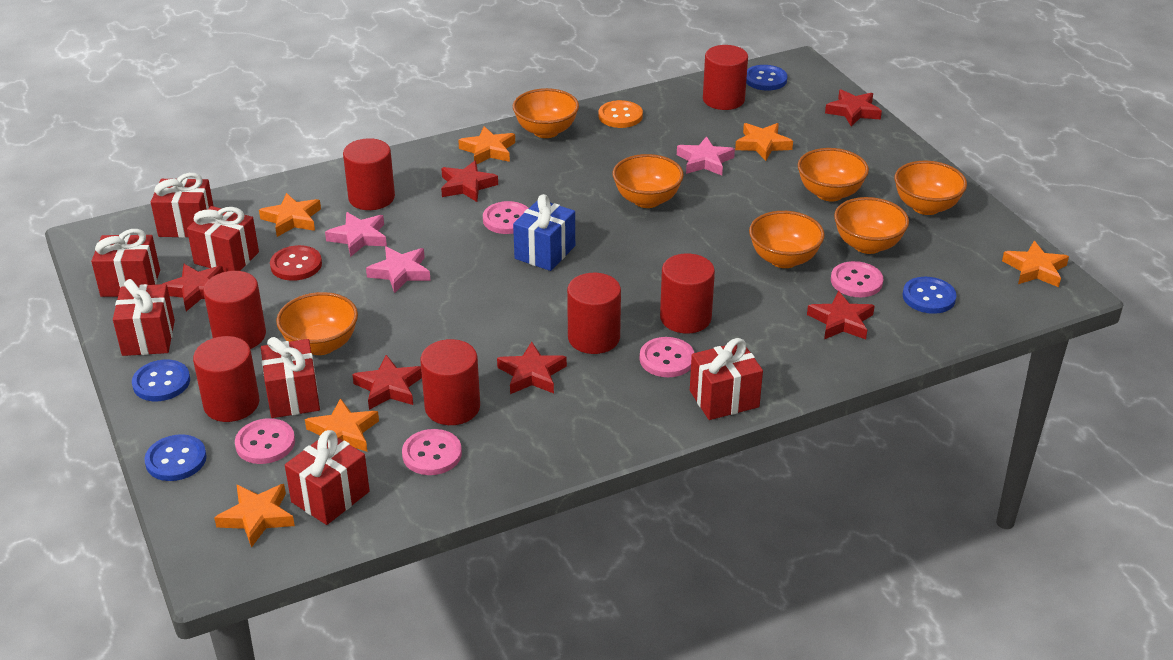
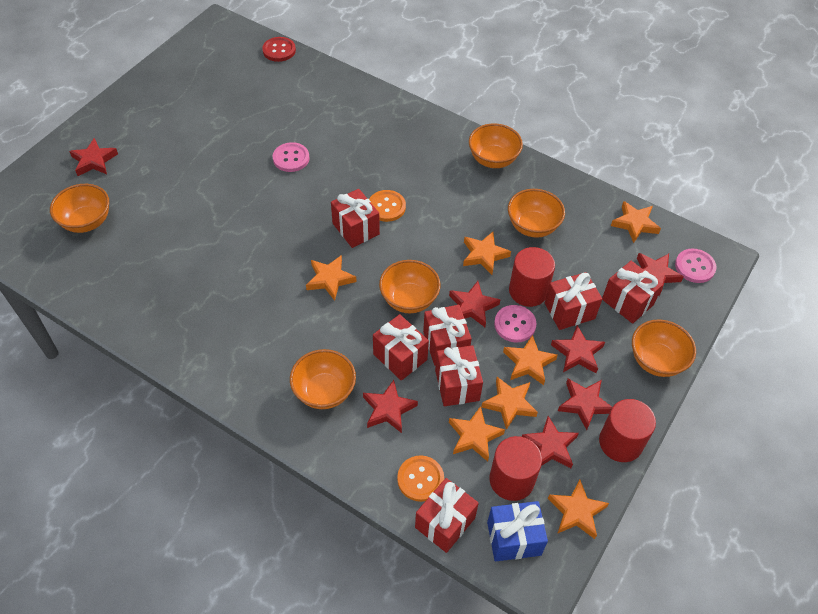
blue button: 4 -> 0
orange bowl: 7 -> 6
orange button: 1 -> 2
orange star: 6 -> 7
pink button: 5 -> 3
pink star: 3 -> 0
red cylinder: 7 -> 3
red star: 6 -> 7

